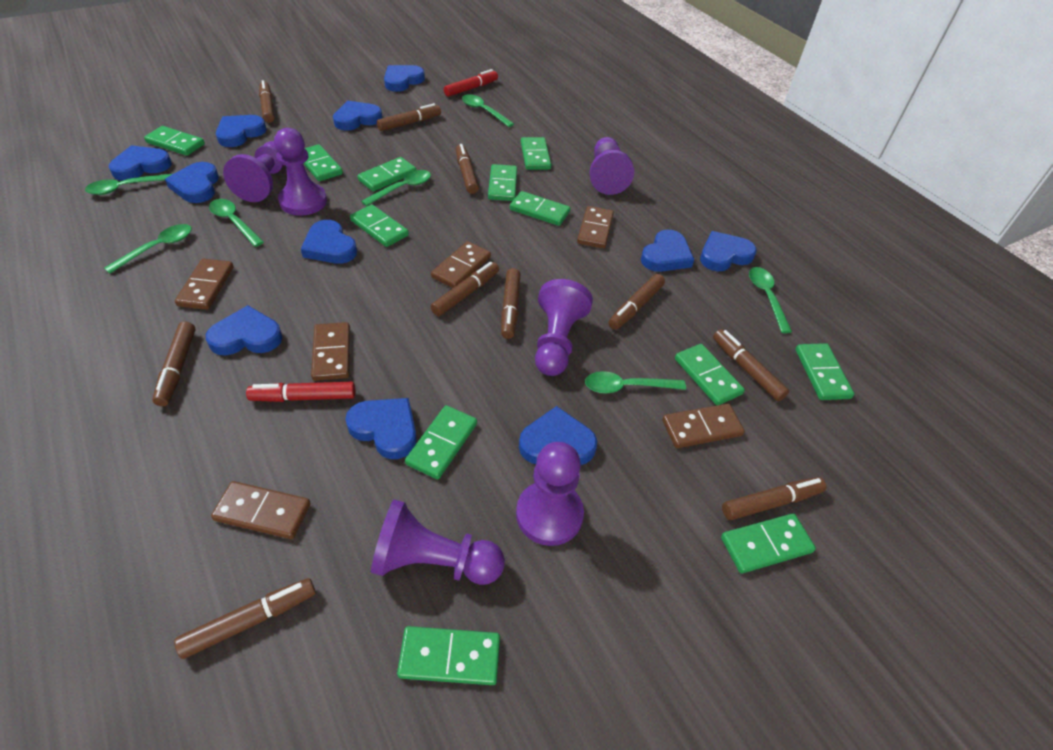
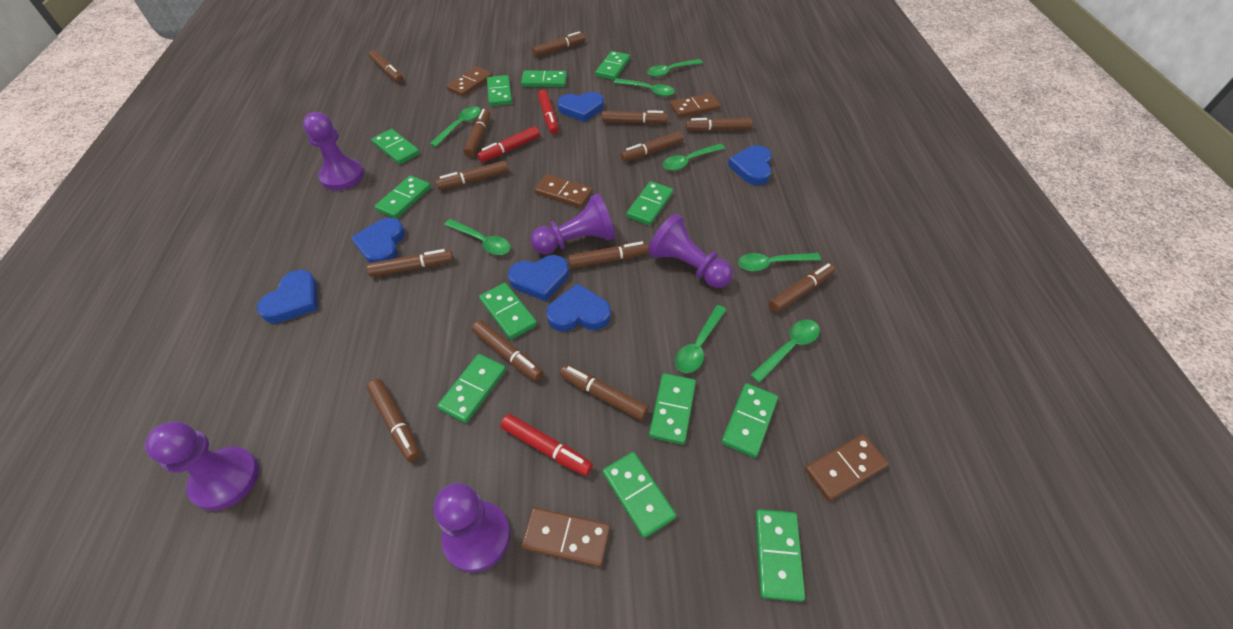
blue heart: 11 -> 6
brown domino: 6 -> 5
brown marker: 10 -> 13
green spoon: 7 -> 8
purple pawn: 6 -> 5
red marker: 2 -> 3

